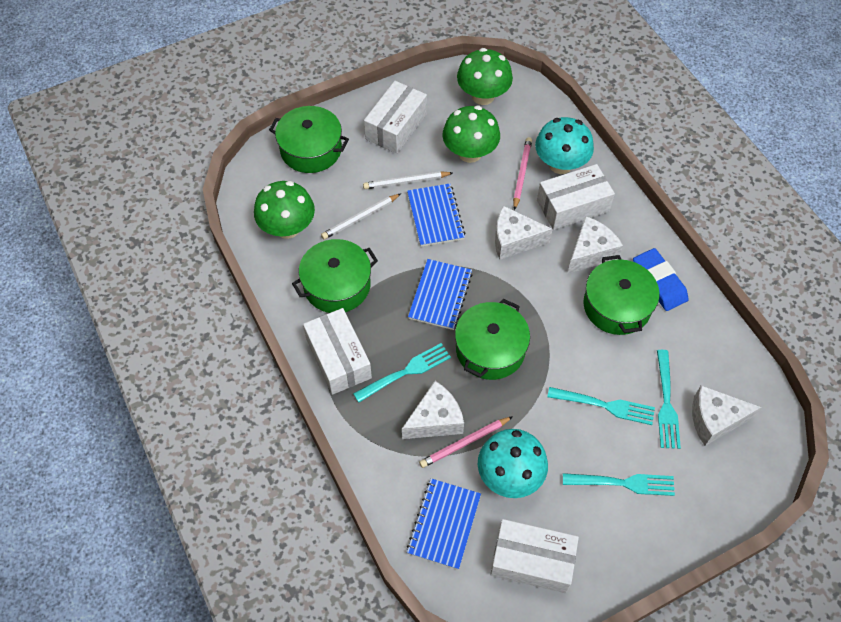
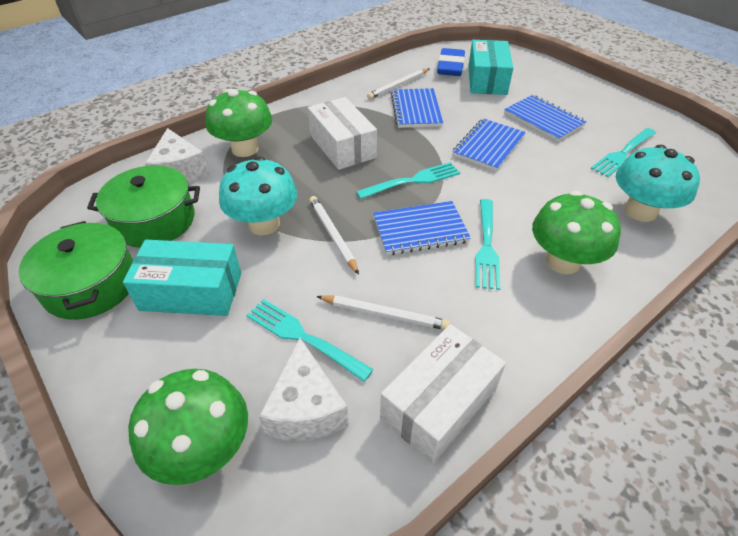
blue notebook: 3 -> 4
green pot: 4 -> 2
pink pencil: 2 -> 0
turquoise box: 0 -> 2
white box: 4 -> 2
white cheese: 4 -> 2
white pencil: 2 -> 3

